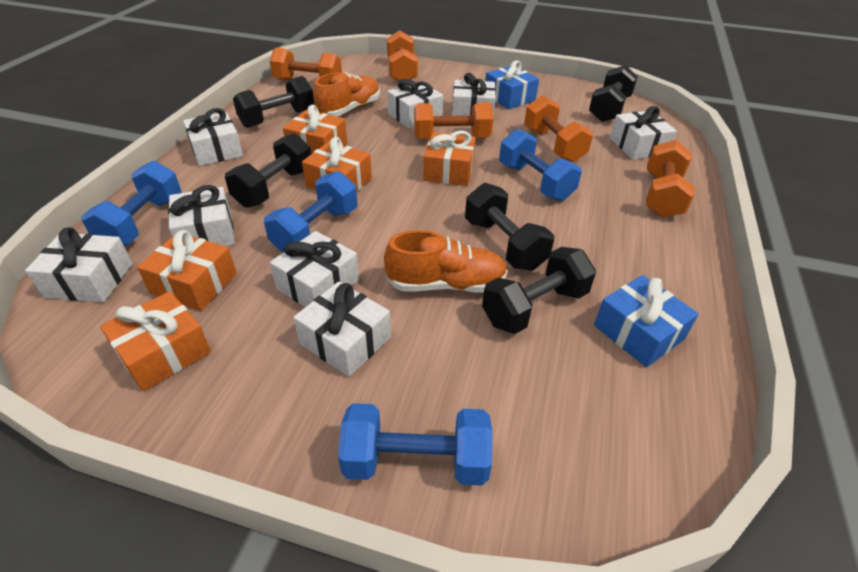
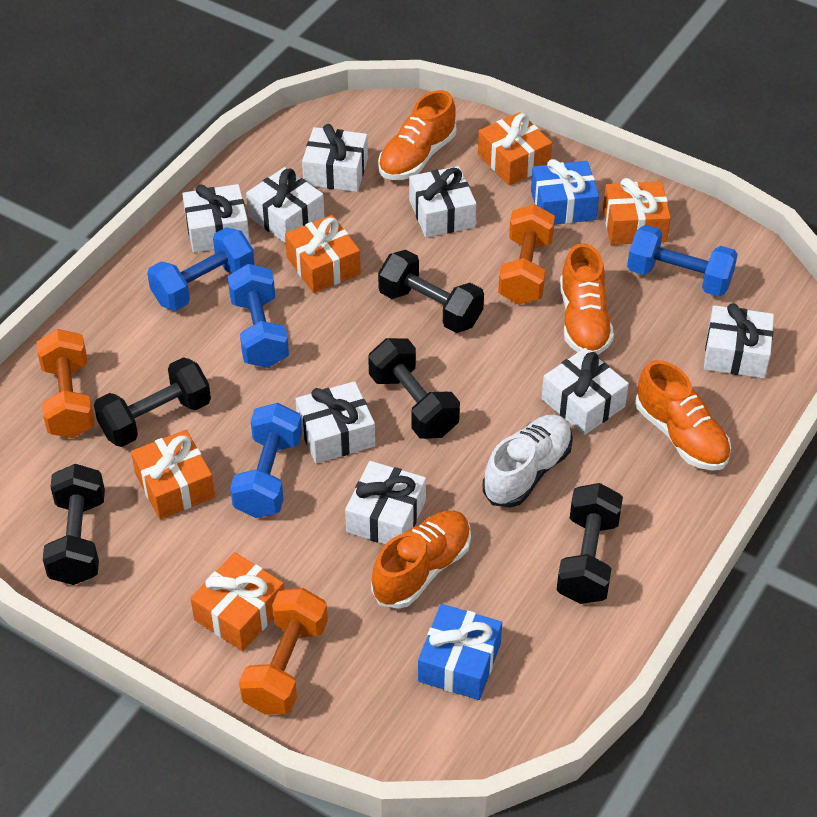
orange dumbbell: 5 -> 3
orange shoe: 2 -> 4
white shoe: 0 -> 1

